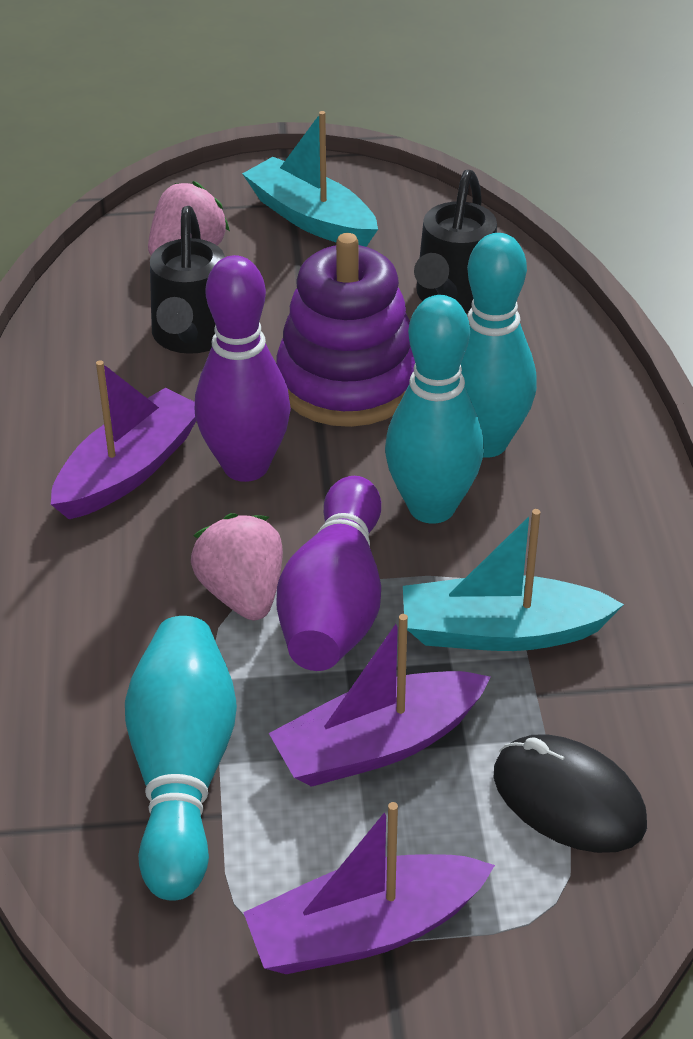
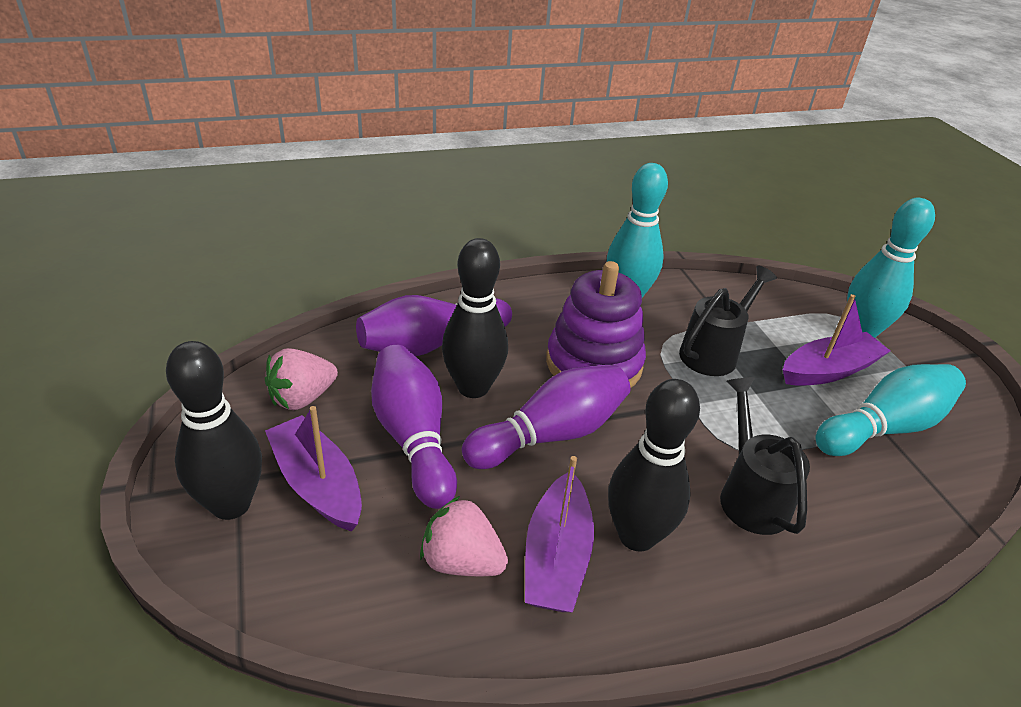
black bowling pin: 0 -> 3
black mouse: 1 -> 0
purple bowling pin: 2 -> 3
turquoise boat: 2 -> 0

